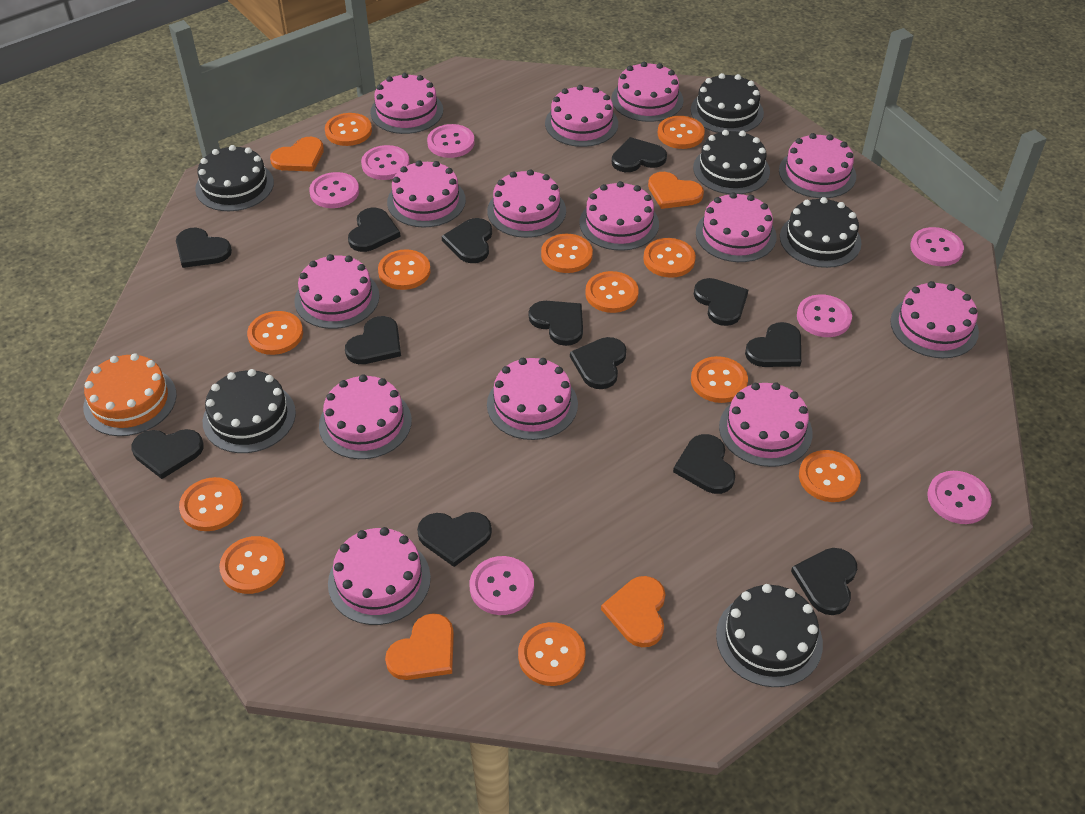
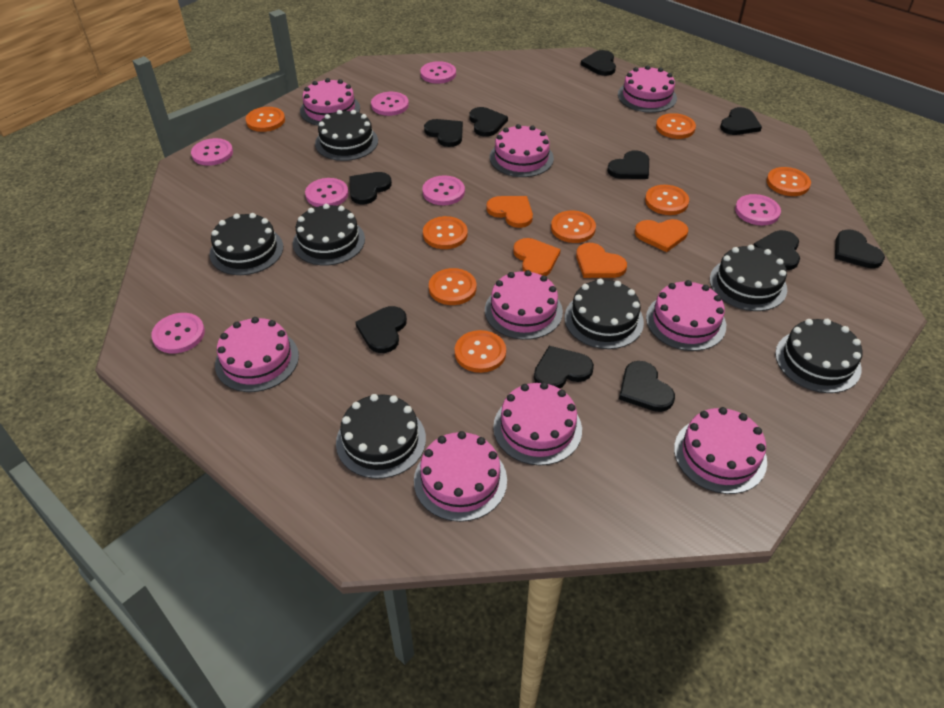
black cake: 6 -> 7
black heart: 13 -> 11
orange button: 12 -> 8
orange cake: 1 -> 0
pink cake: 14 -> 9

